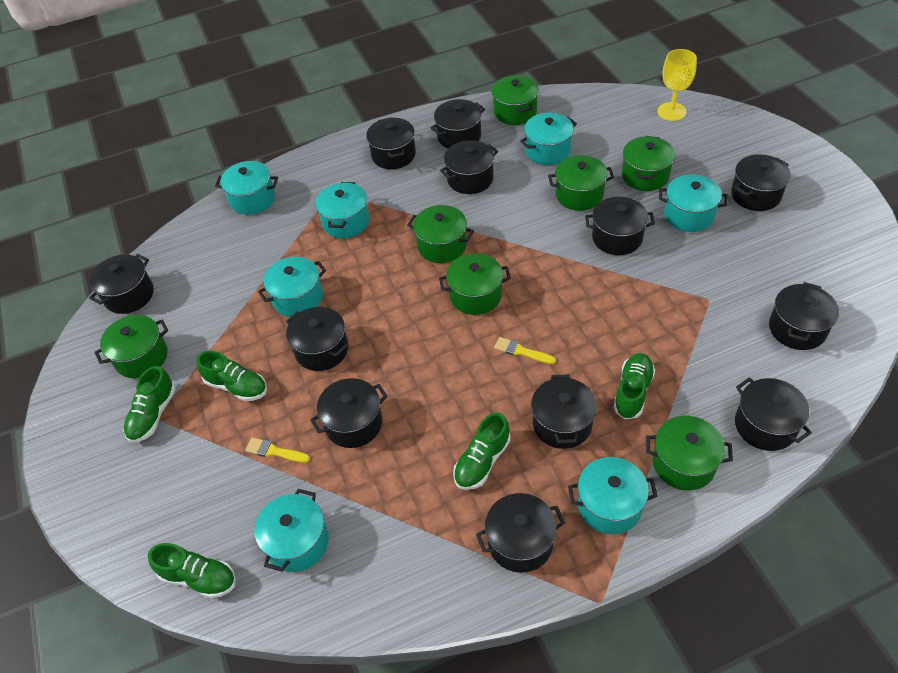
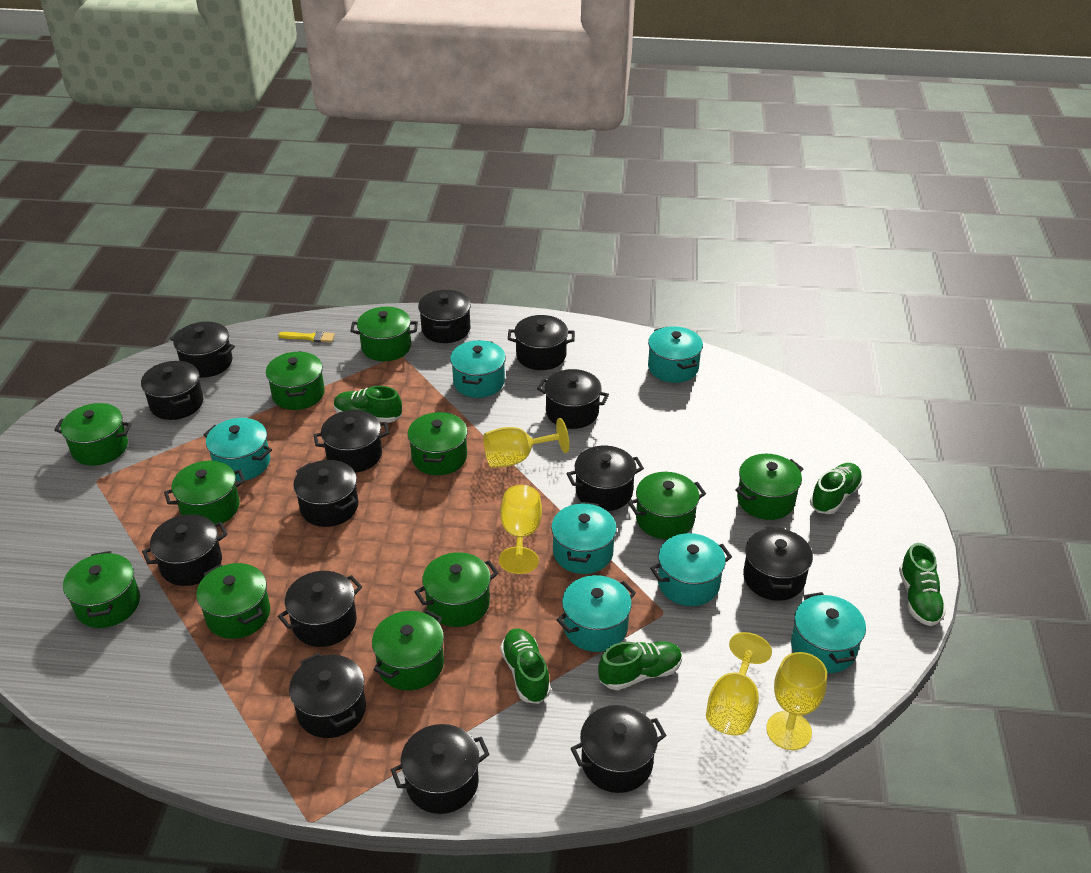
black pot: 12 -> 14
green pot: 7 -> 11
yellow brush: 2 -> 1
yellow goblet: 1 -> 4

